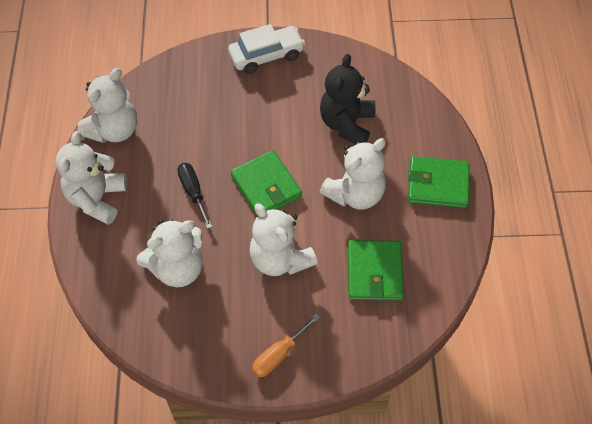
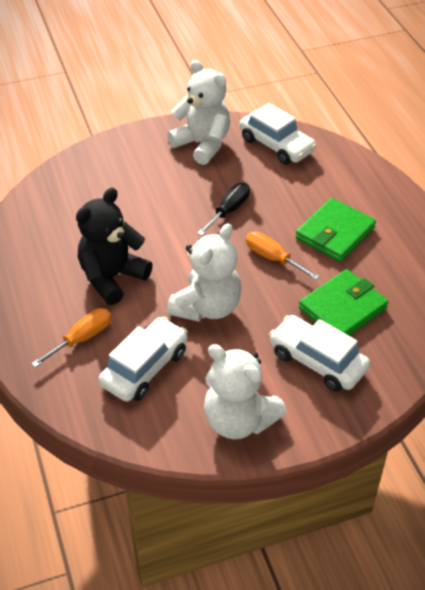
green wallet: 3 -> 2
orange screwdriver: 1 -> 2
white car: 1 -> 3
white teddy bear: 5 -> 3

